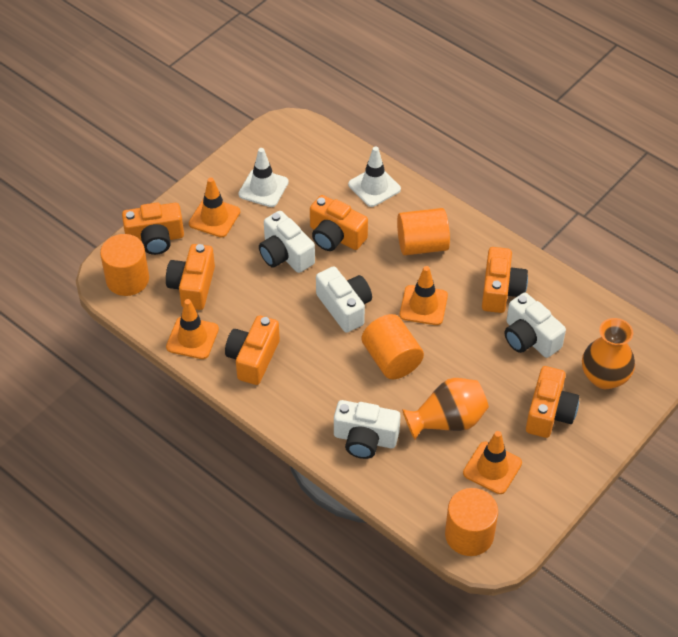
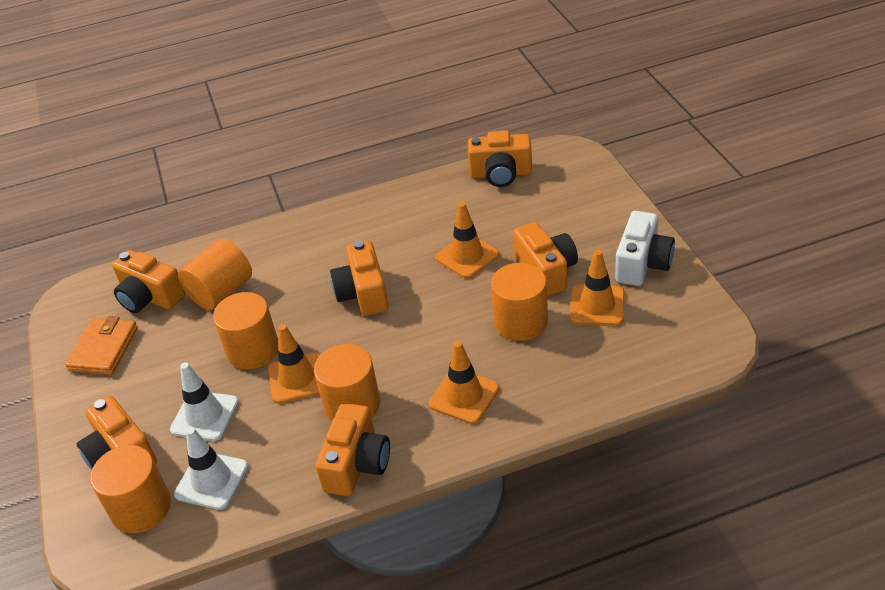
orange cylinder: 4 -> 5
orange vase: 2 -> 0
orange wallet: 0 -> 1
white camera: 4 -> 1

